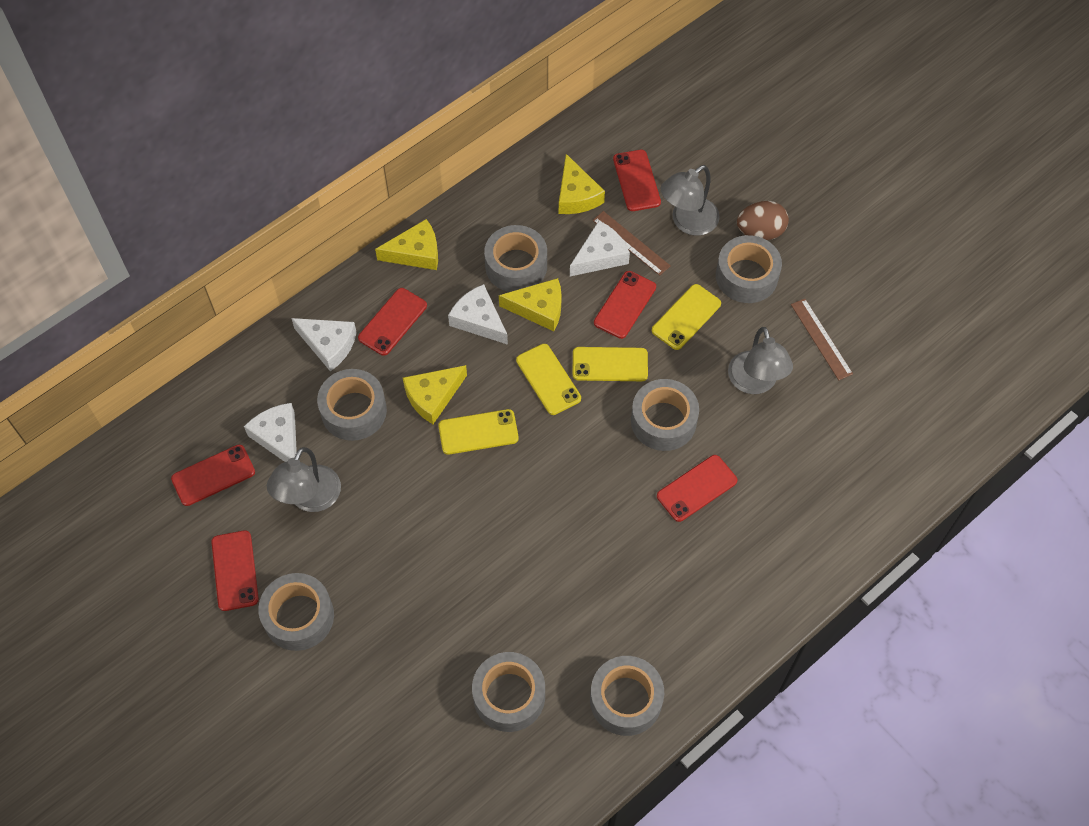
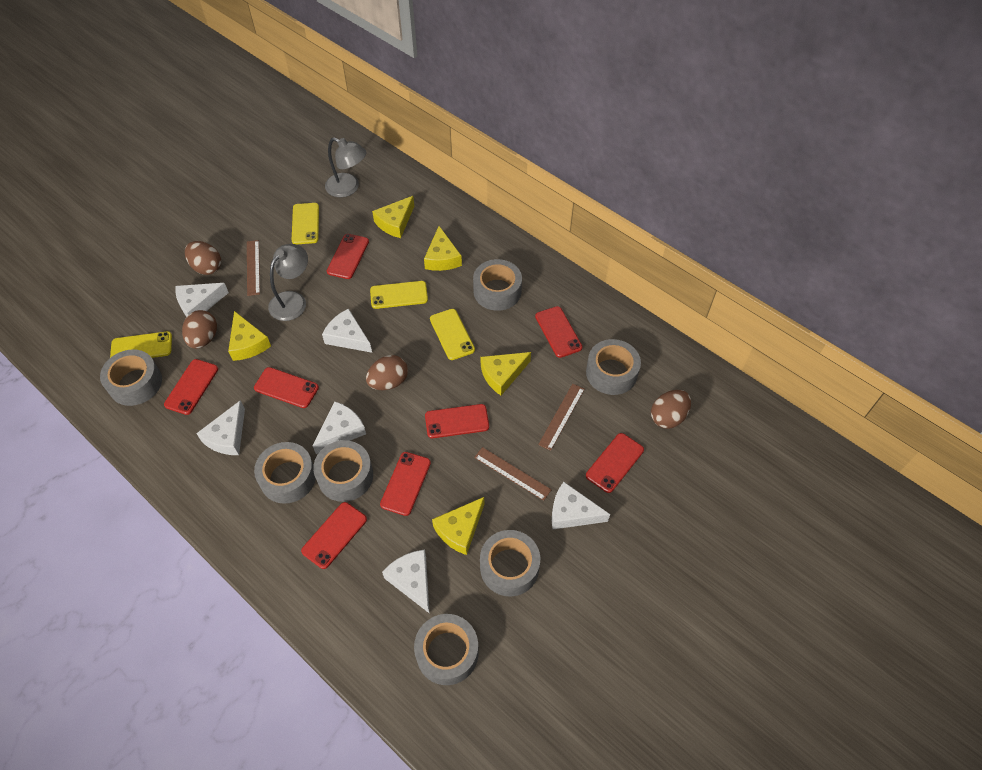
brown egg: 1 -> 4
brown ruler: 2 -> 3
grey lamp: 3 -> 2
red phone: 6 -> 8
white cheese: 4 -> 6
yellow cheese: 4 -> 5

